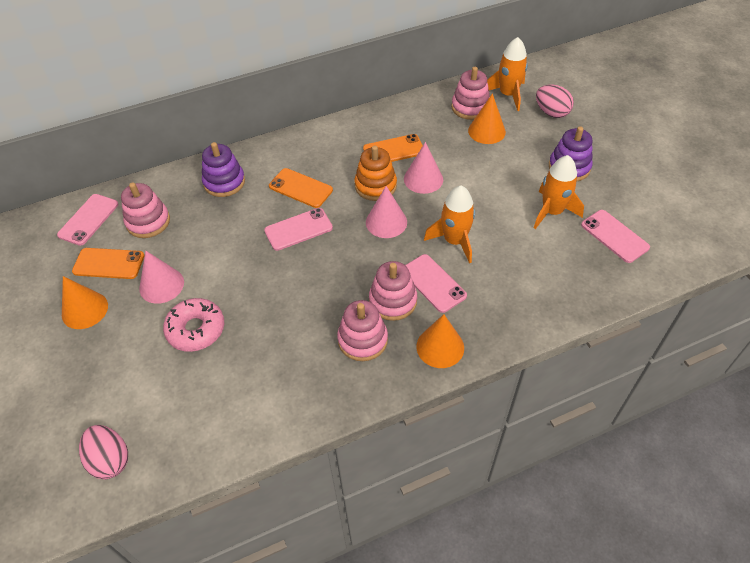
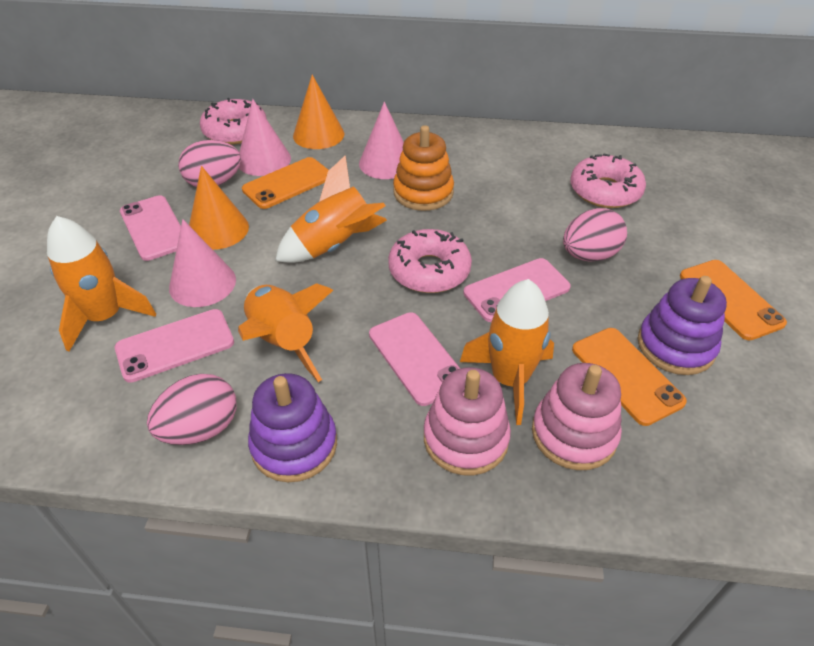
orange cone: 3 -> 2
orange rocket: 3 -> 4
pink donut: 1 -> 3
pink egg: 2 -> 3
pink stacking toy: 4 -> 2

